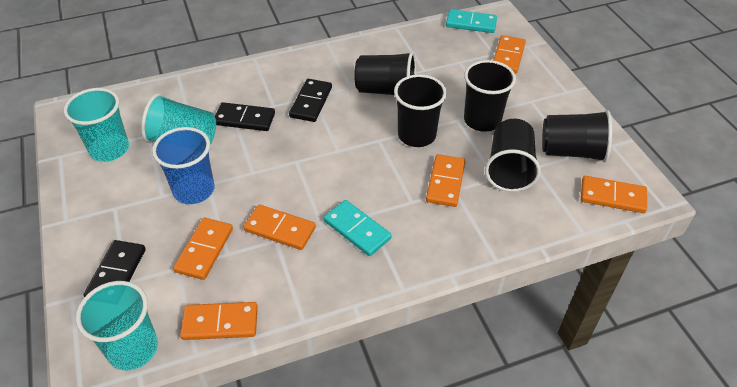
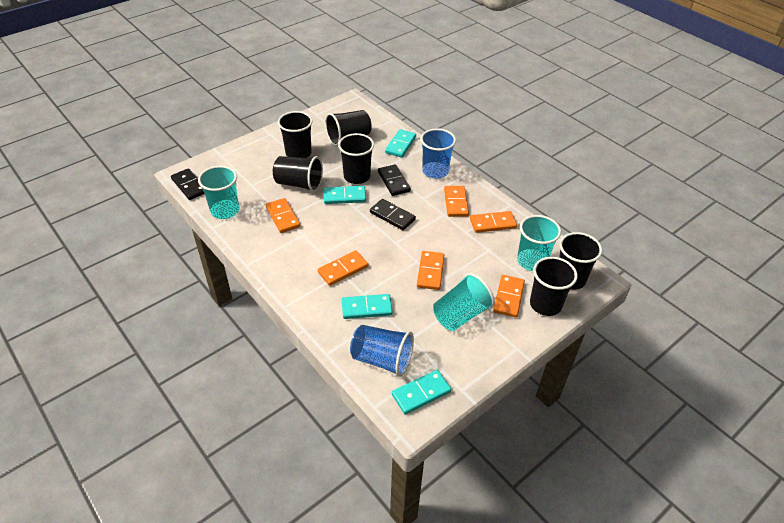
black cup: 5 -> 6
blue cup: 1 -> 2
turquoise domino: 2 -> 4

